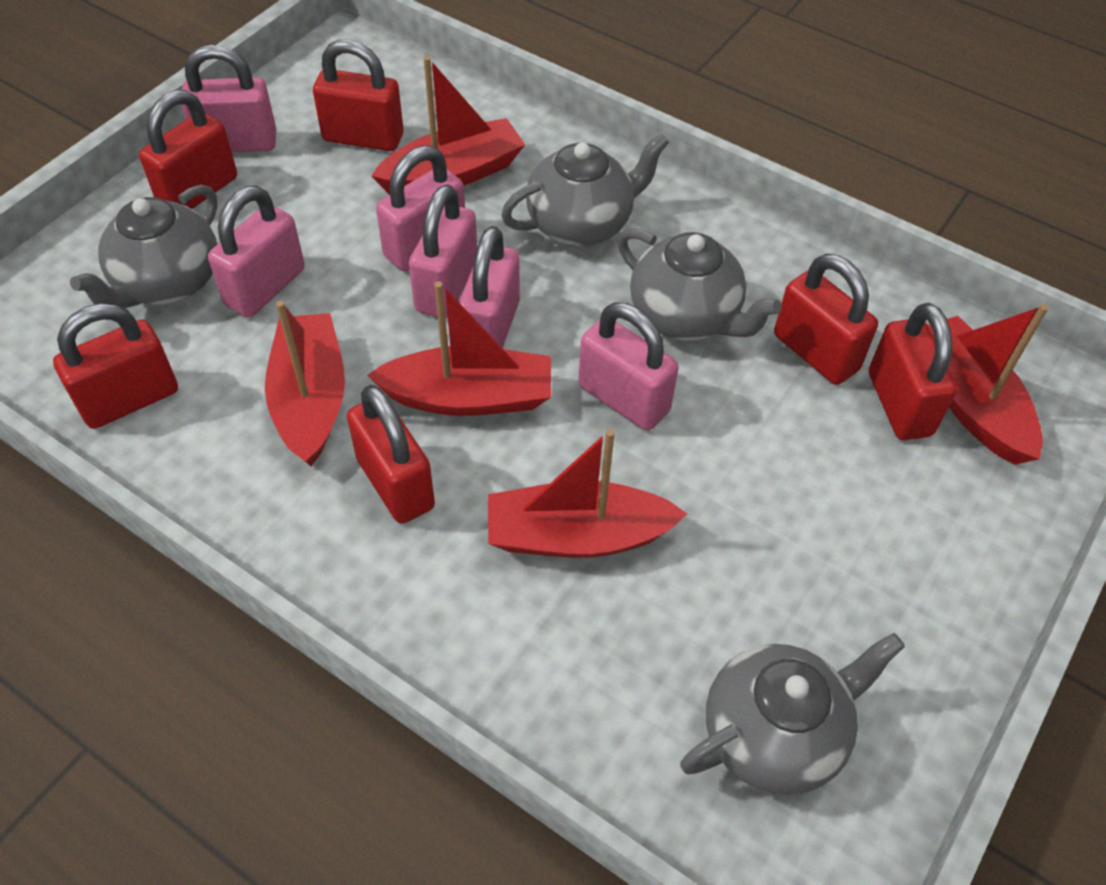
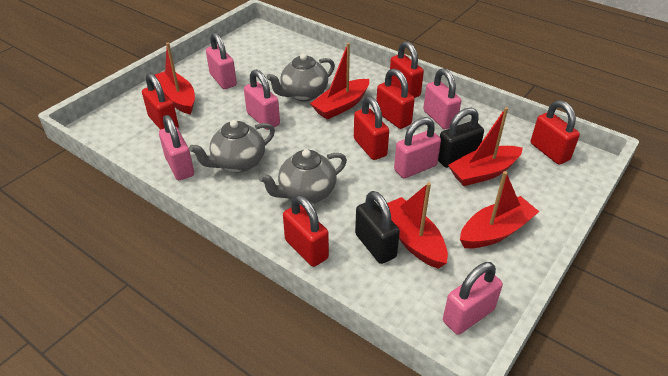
black padlock: 0 -> 2
grey teapot: 4 -> 3

